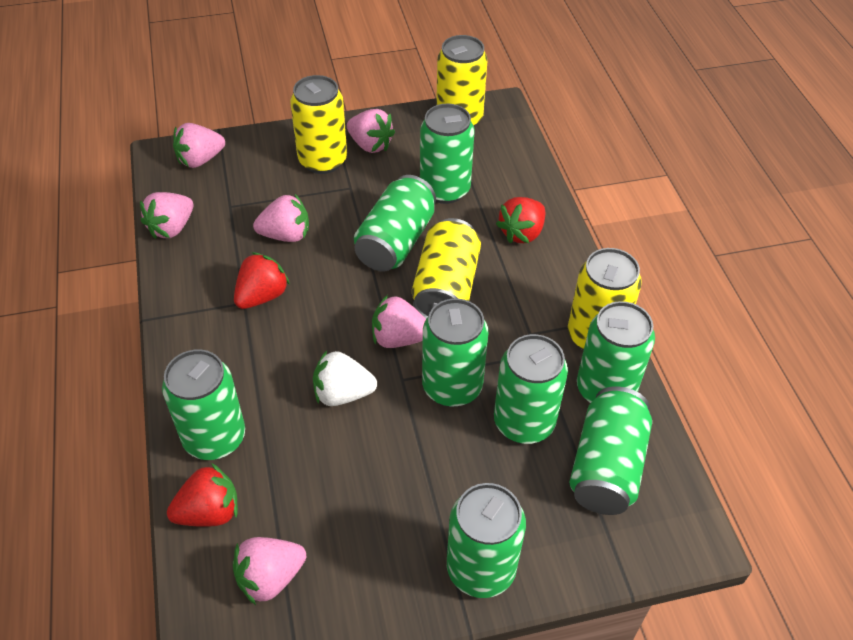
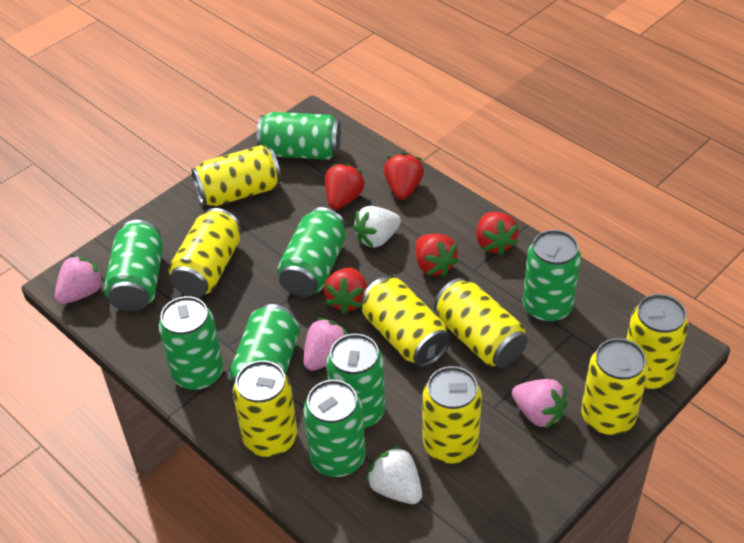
pink strawberry: 6 -> 3
red strawberry: 3 -> 5
white strawberry: 1 -> 2
yellow can: 4 -> 8

